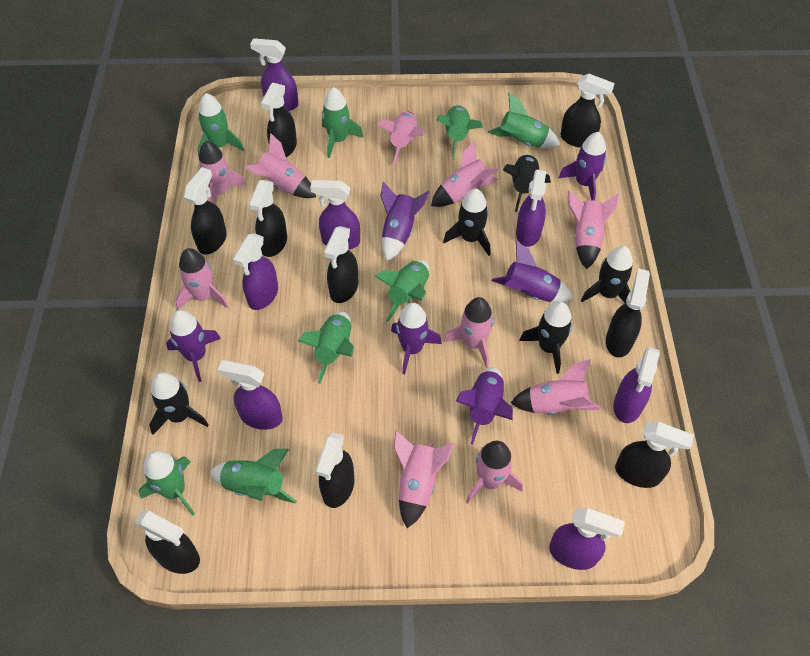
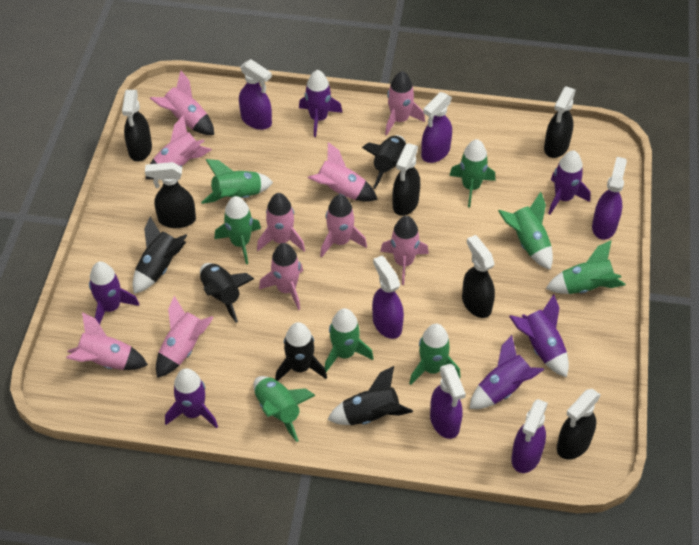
black spray bottle: 9 -> 6
purple spray bottle: 7 -> 6

